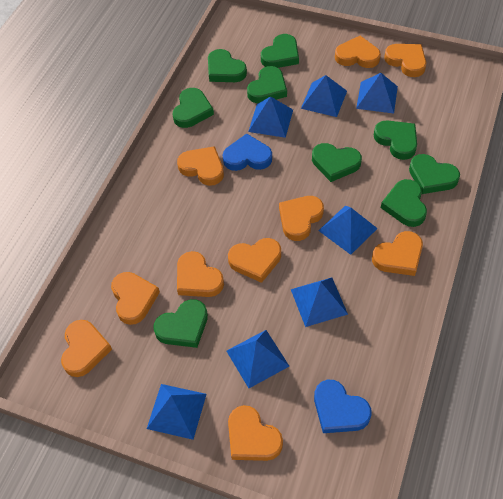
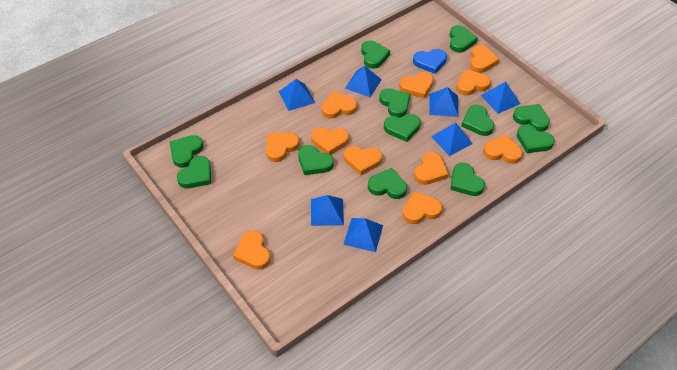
blue heart: 2 -> 1
green heart: 9 -> 12
orange heart: 10 -> 11

